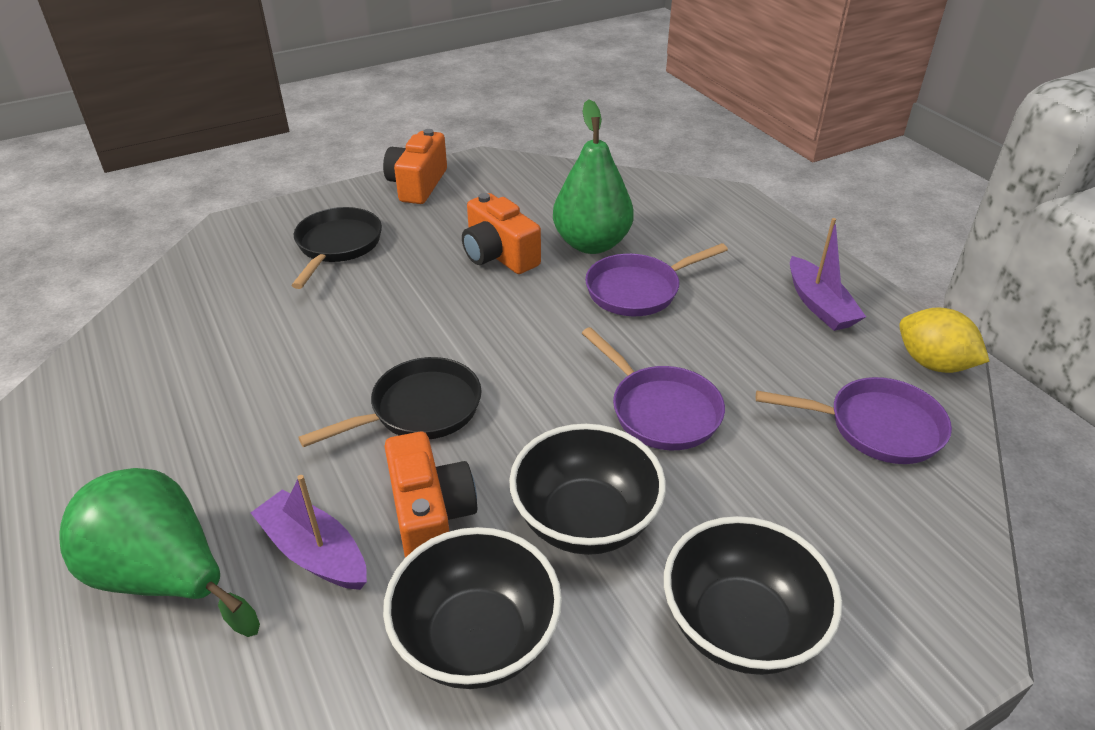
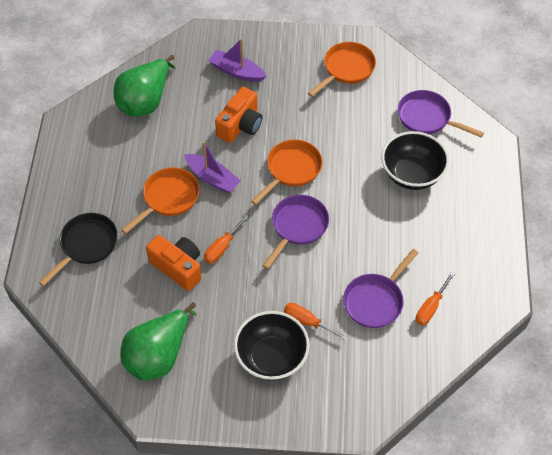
black bowl: 3 -> 2
black pan: 2 -> 1
orange camera: 3 -> 2
orange pan: 0 -> 3
orange screwdriver: 0 -> 3
yellow lemon: 1 -> 0

